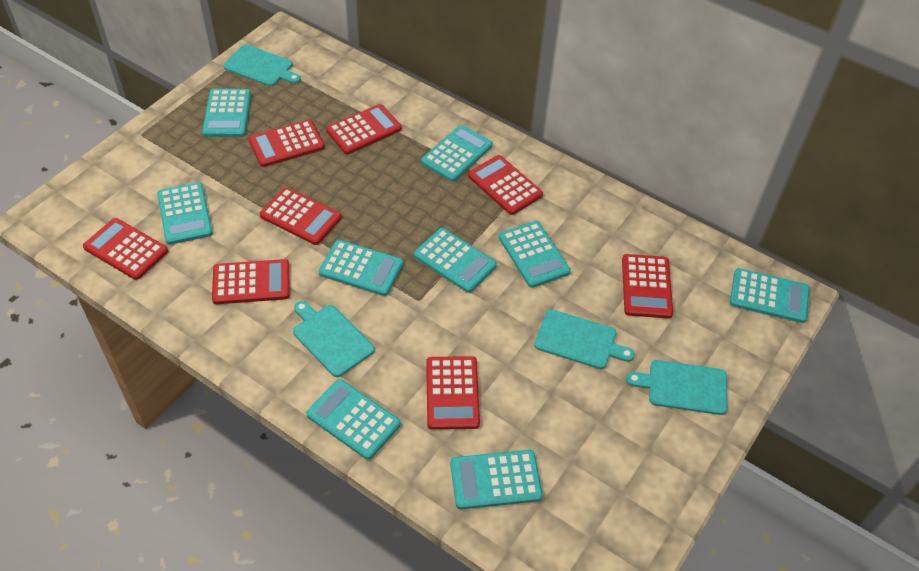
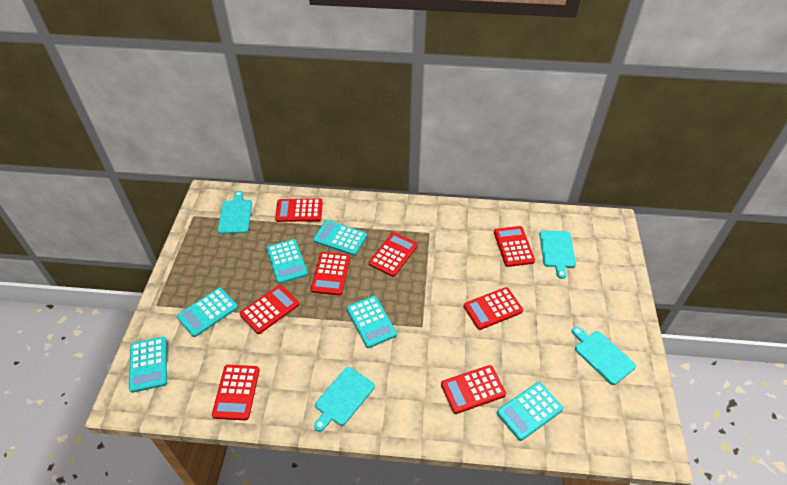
turquoise calculator: 9 -> 6

